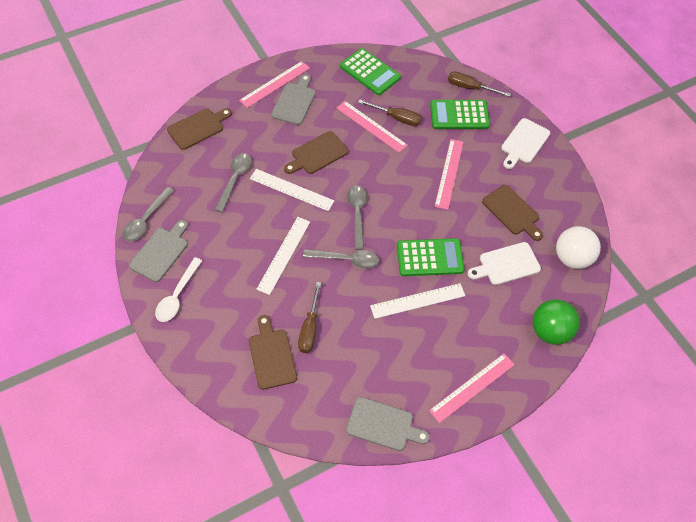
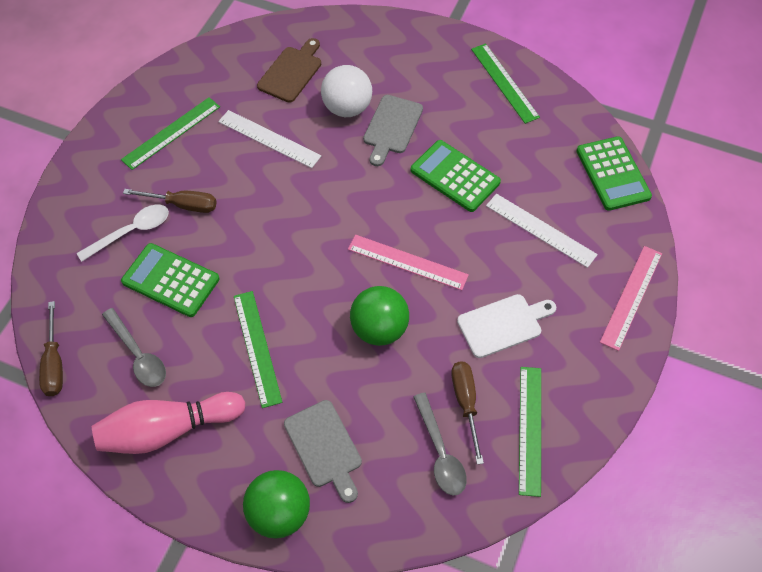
brown cutting board: 4 -> 1
green ball: 1 -> 2
green ruler: 0 -> 4
grey cutting board: 3 -> 2
grey spoon: 4 -> 2
pink bowling pin: 0 -> 1
pink ruler: 4 -> 2
white cutting board: 2 -> 1
white ruler: 3 -> 2

